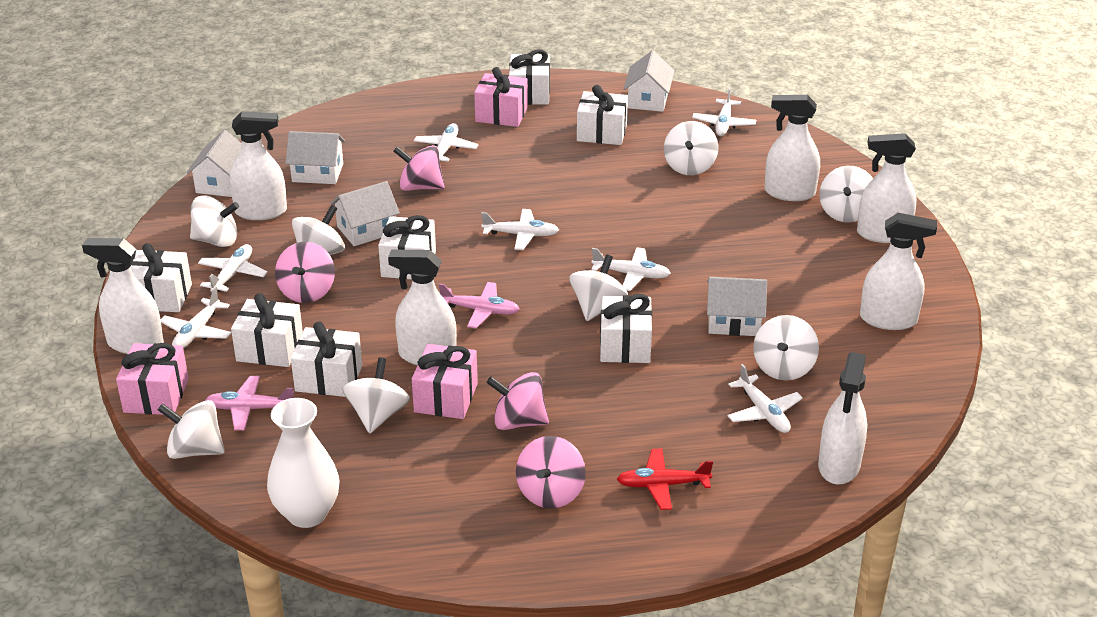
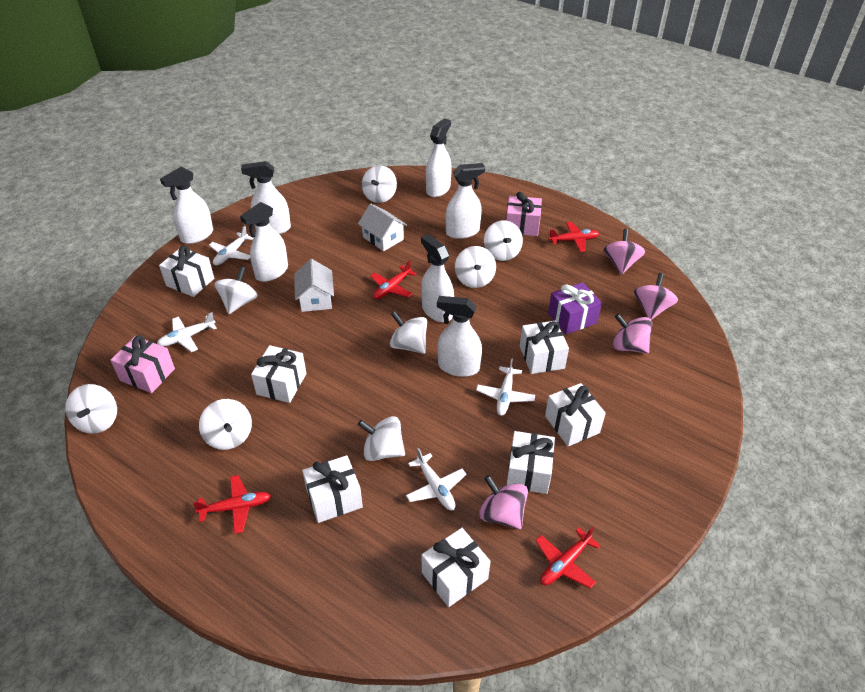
pink gift: 3 -> 2
pink plane: 2 -> 0
purple gift: 0 -> 1
red plane: 1 -> 4
white house: 5 -> 2
white plane: 7 -> 4
white vase: 1 -> 0

